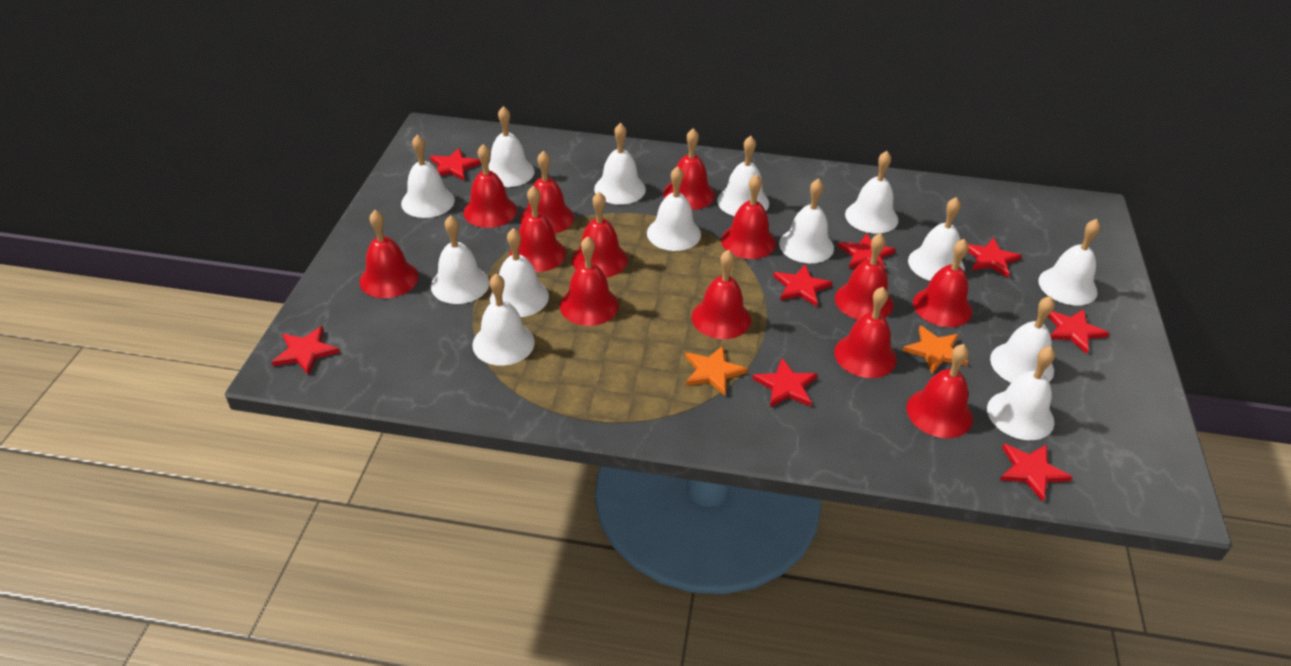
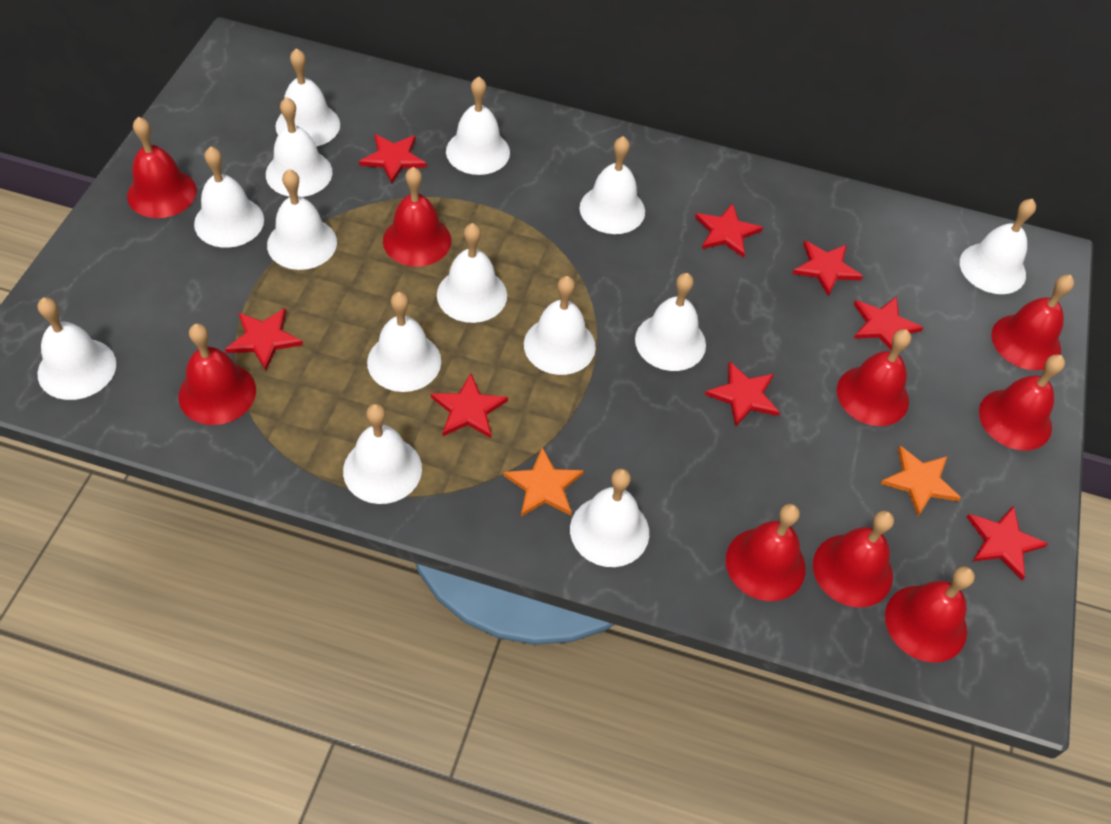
red bell: 13 -> 9

